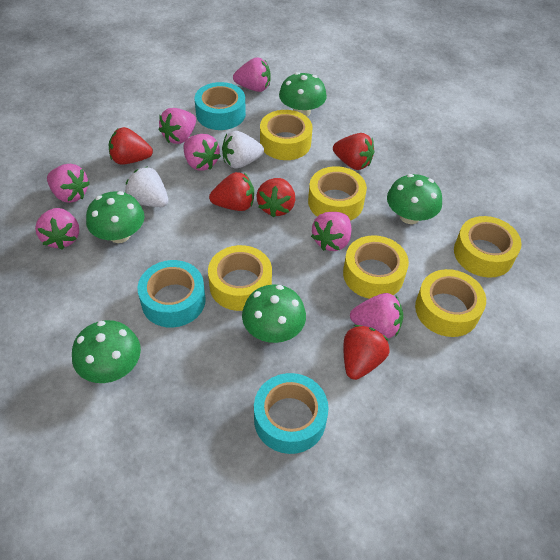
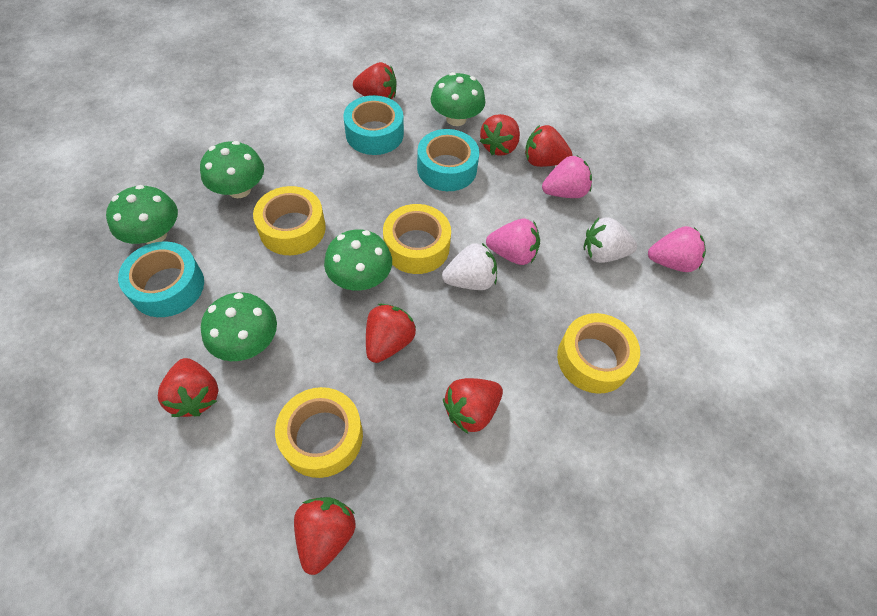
pink strawberry: 7 -> 3
red strawberry: 5 -> 7
yellow tape: 6 -> 4

